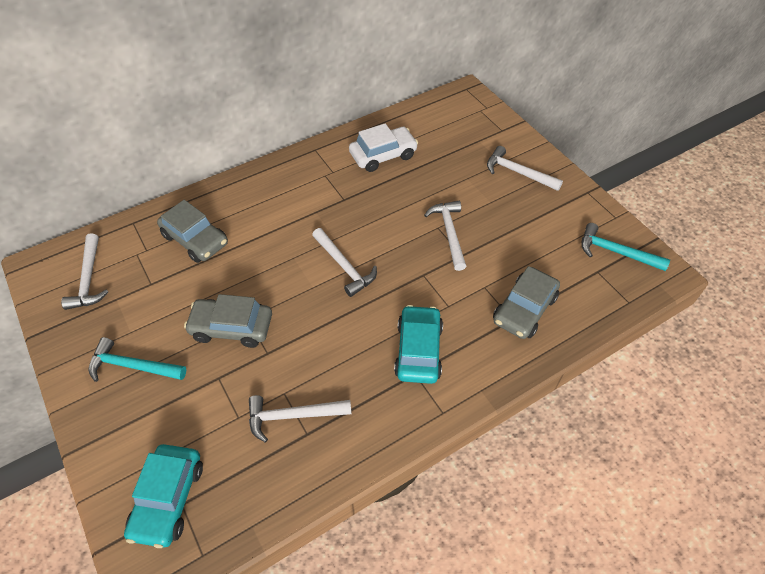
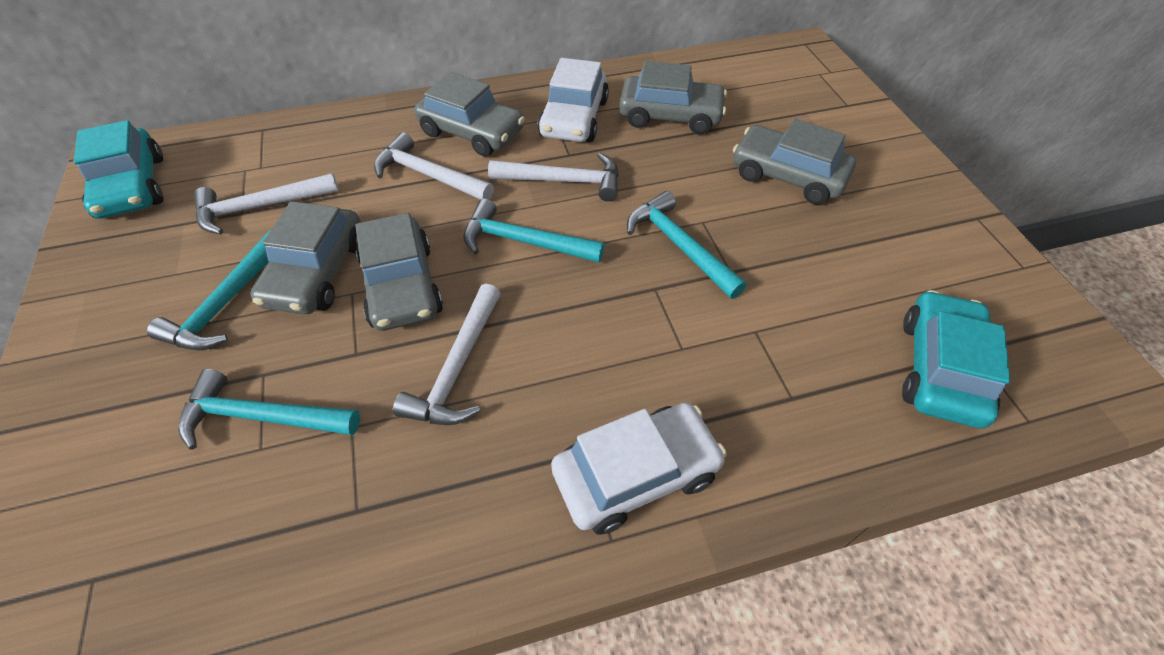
grey car: 3 -> 5
turquoise hammer: 2 -> 4
white car: 1 -> 2
white hammer: 5 -> 4

